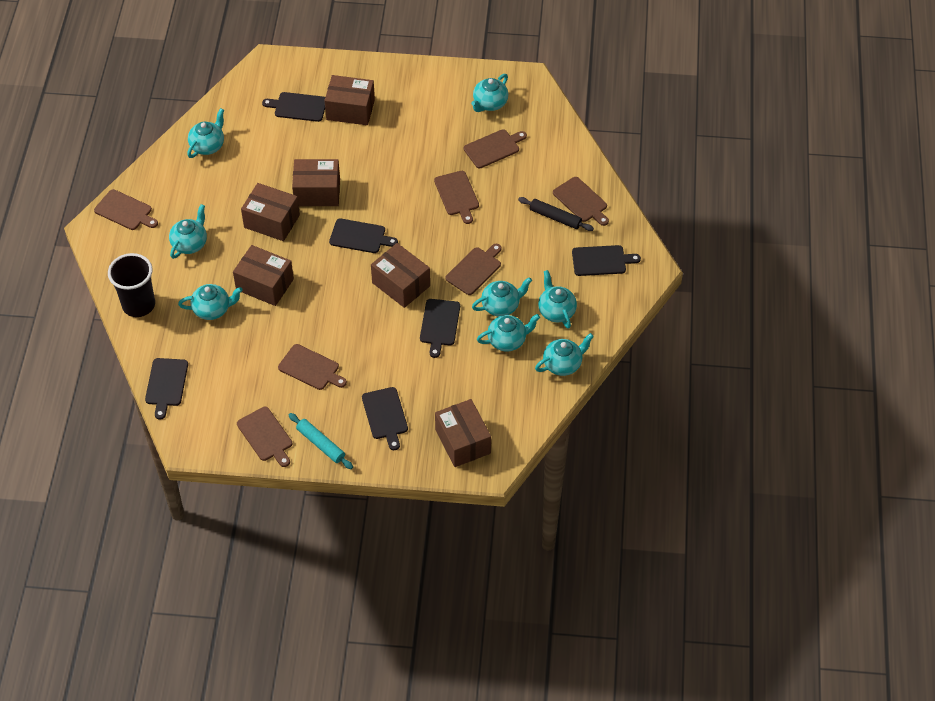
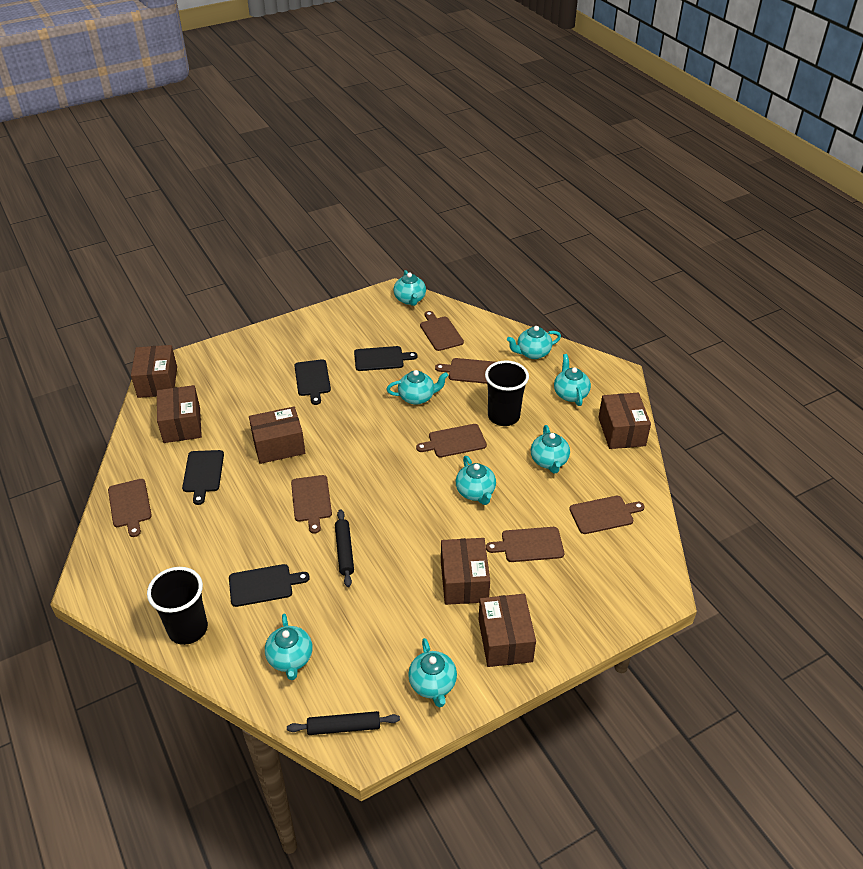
black cup: 1 -> 2
black cutting board: 6 -> 4
black rolling pin: 1 -> 2
turquoise rolling pin: 1 -> 0

